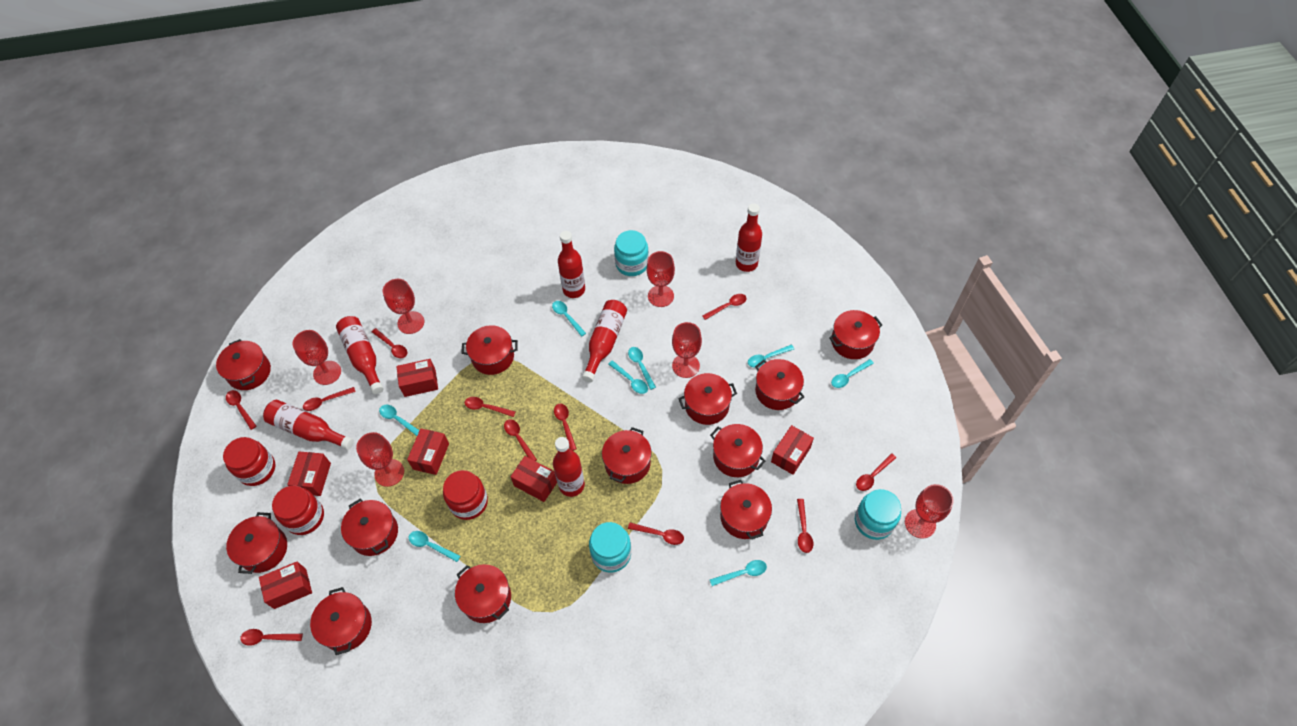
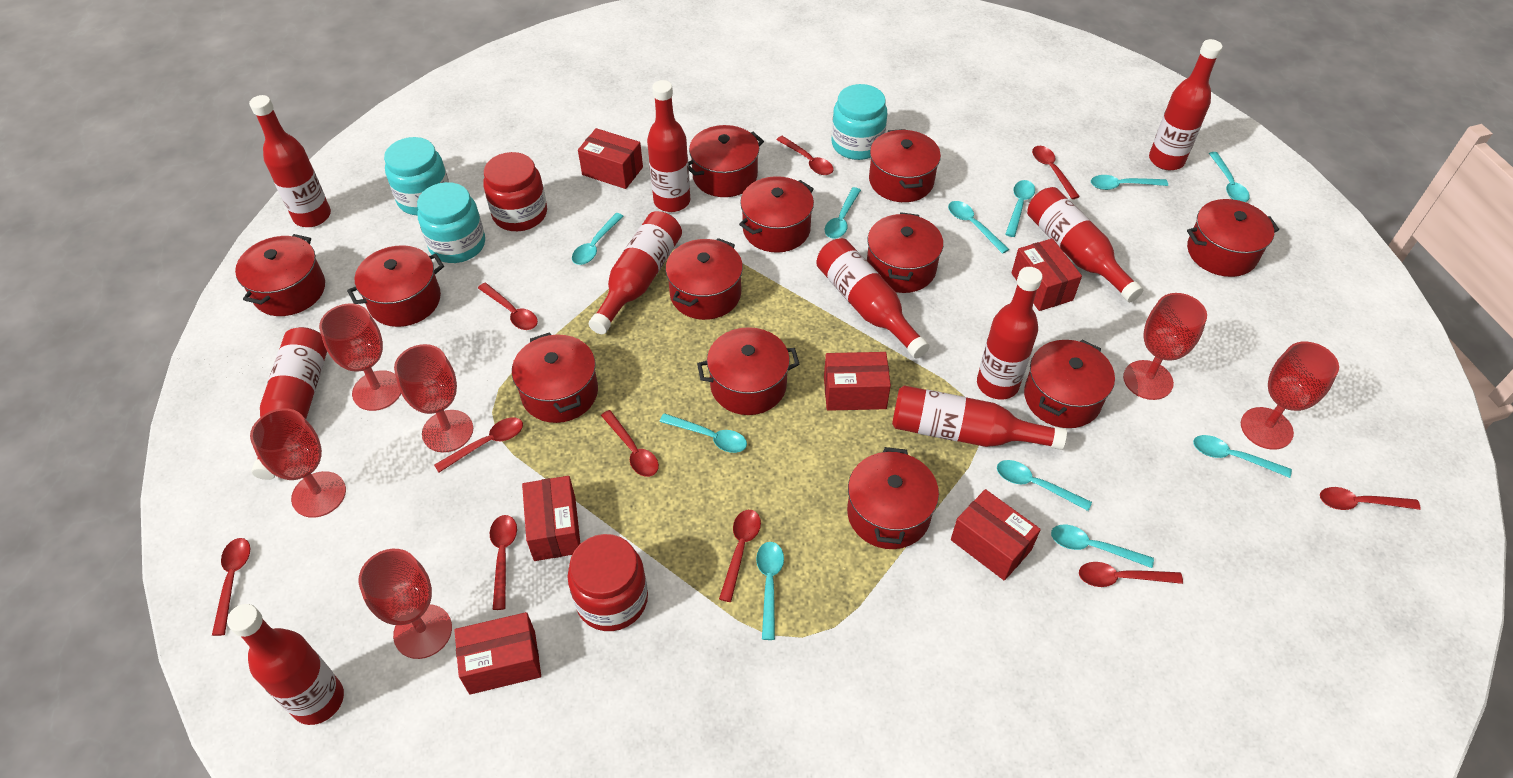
red bottle: 6 -> 10
red jar: 3 -> 2
red spoon: 11 -> 10
turquoise spoon: 8 -> 11

